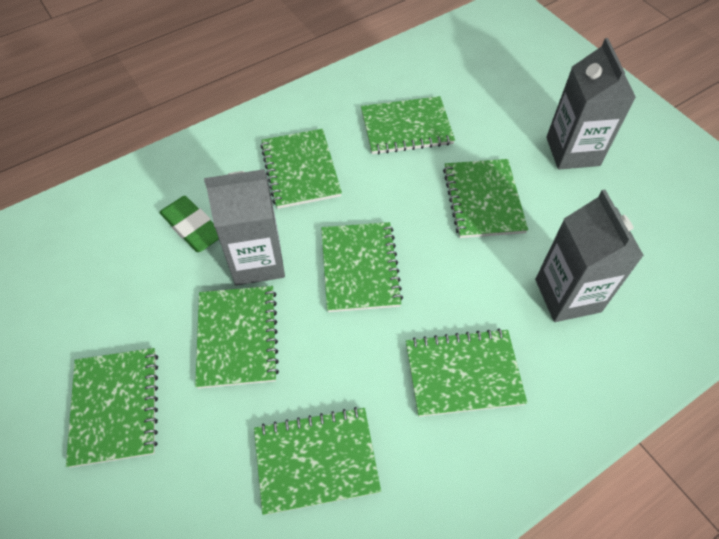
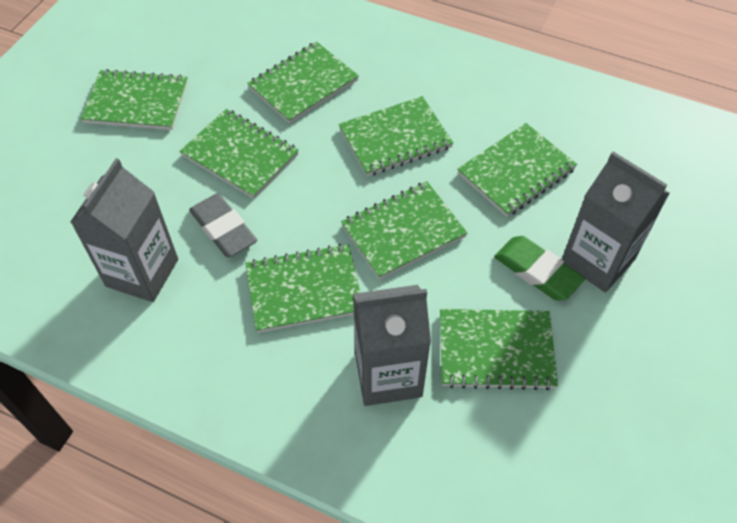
grey eraser: 0 -> 1

